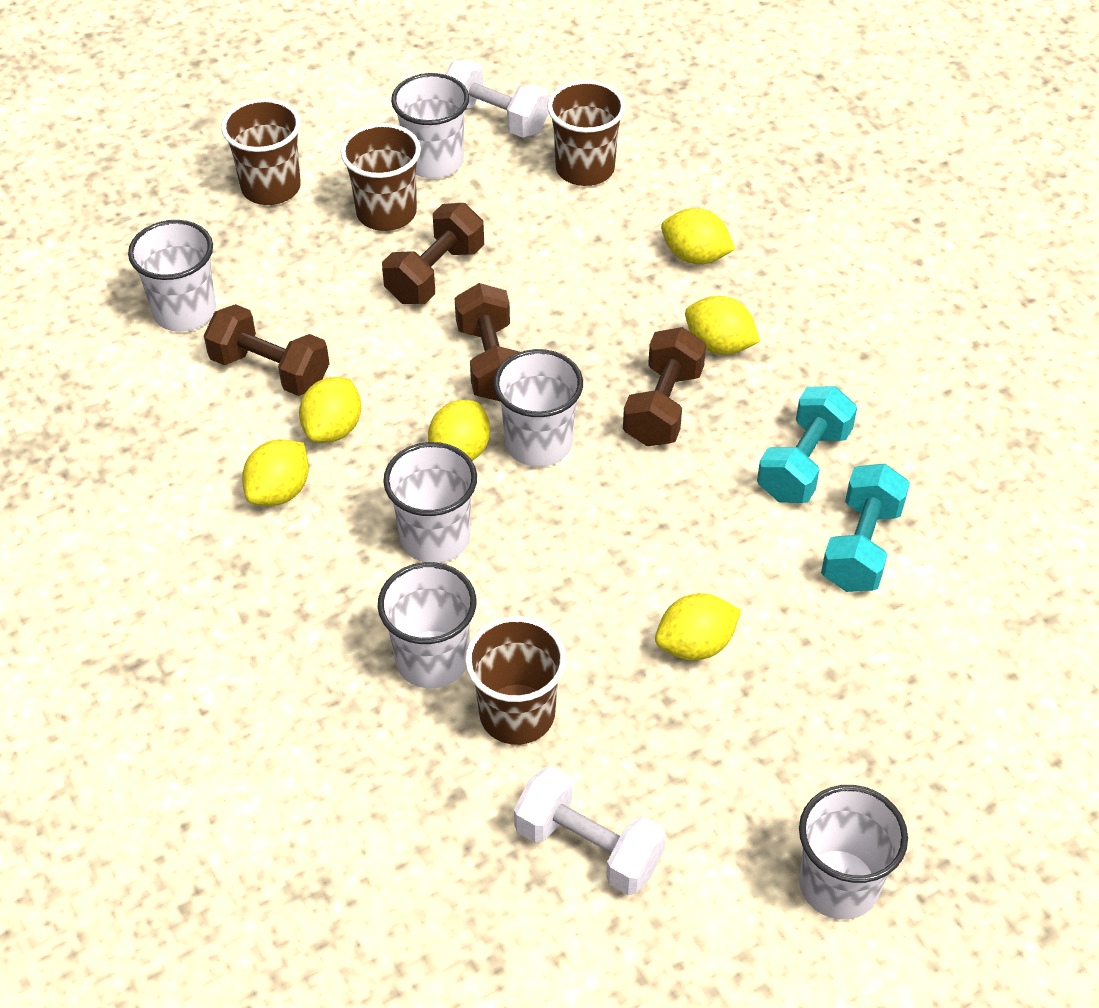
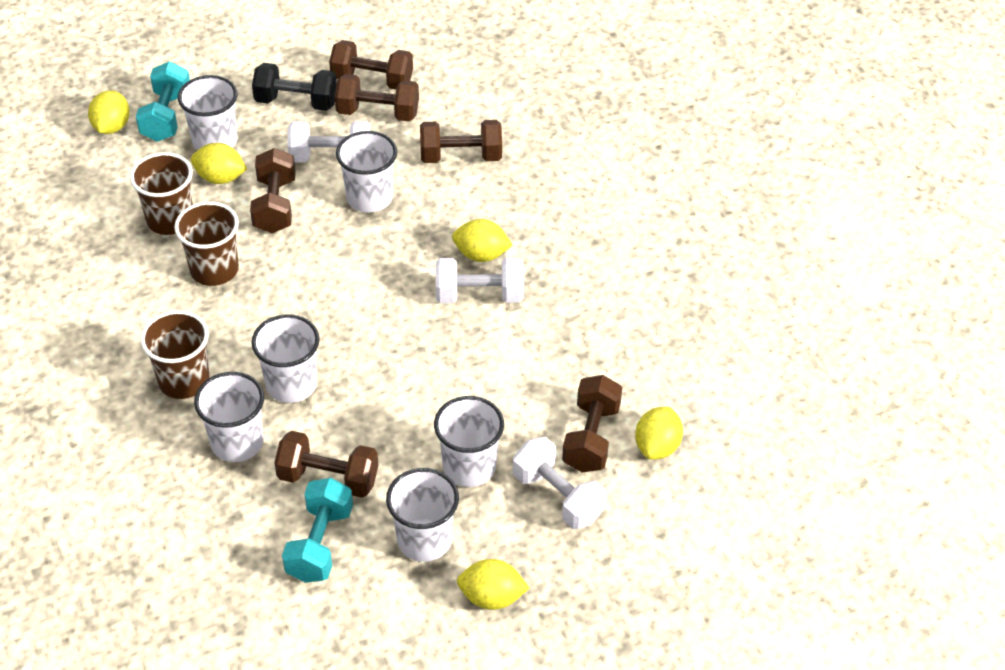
black dumbbell: 0 -> 1
brown cup: 4 -> 3
brown dumbbell: 4 -> 6
white dumbbell: 2 -> 3
yellow lemon: 6 -> 5

